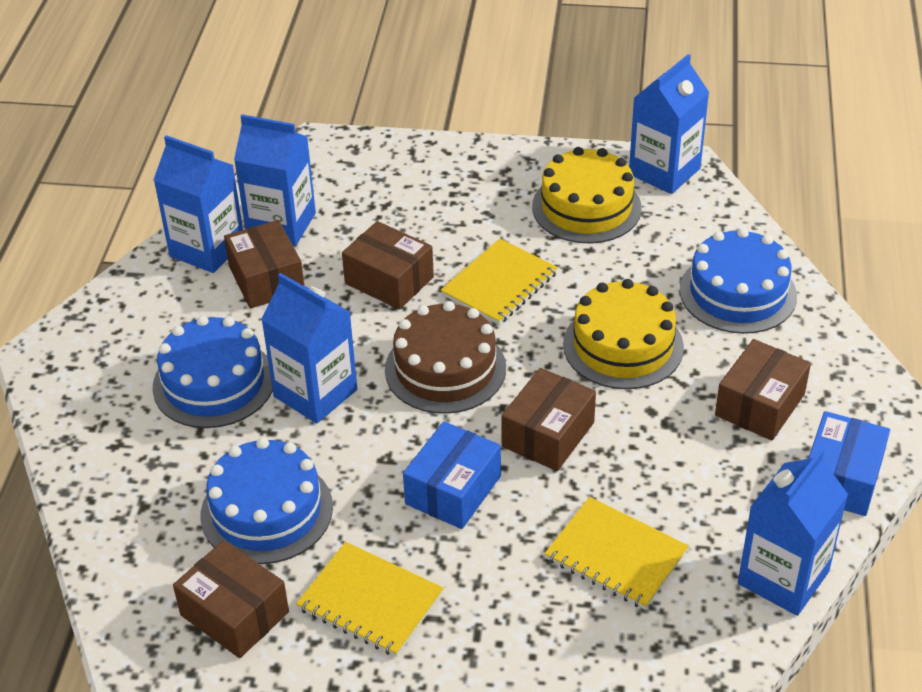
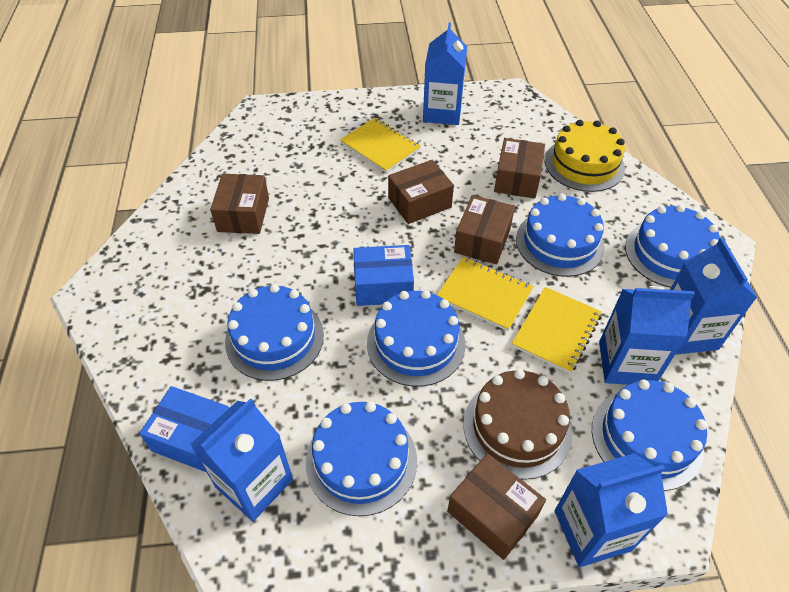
blue cake: 3 -> 6
yellow cake: 2 -> 1

